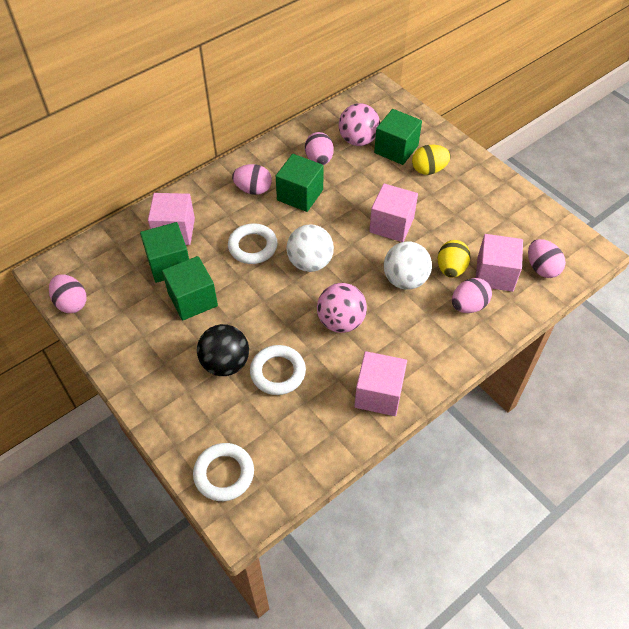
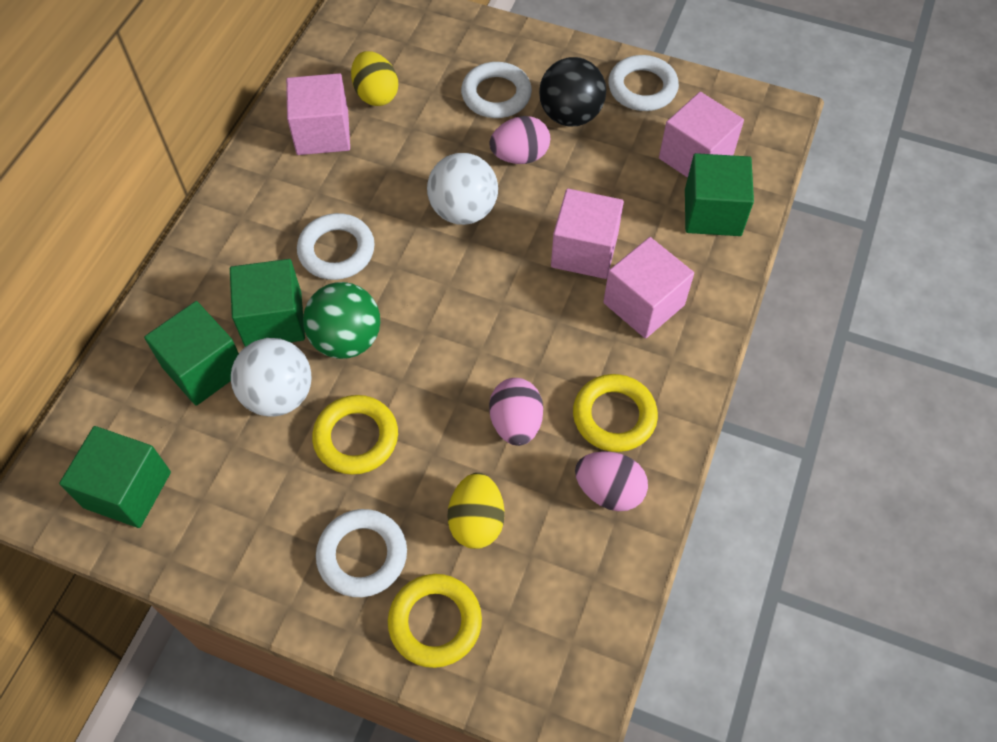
green ball: 0 -> 1
pink ball: 2 -> 0
pink egg: 5 -> 3
white ring: 3 -> 4
yellow ring: 0 -> 3

